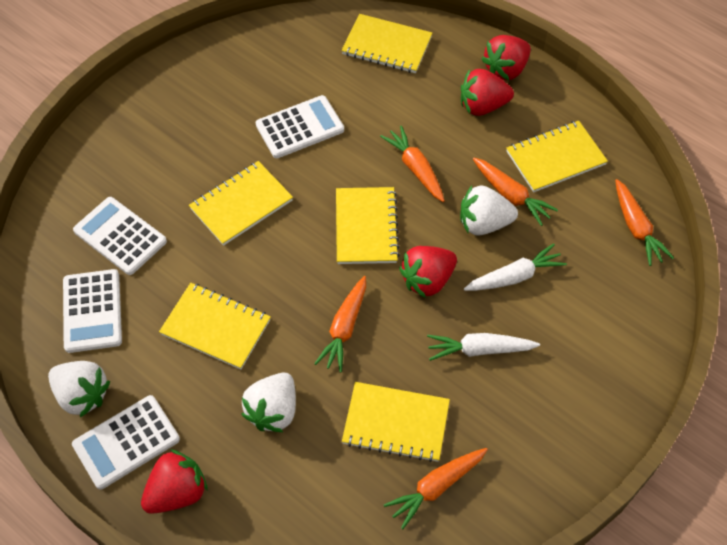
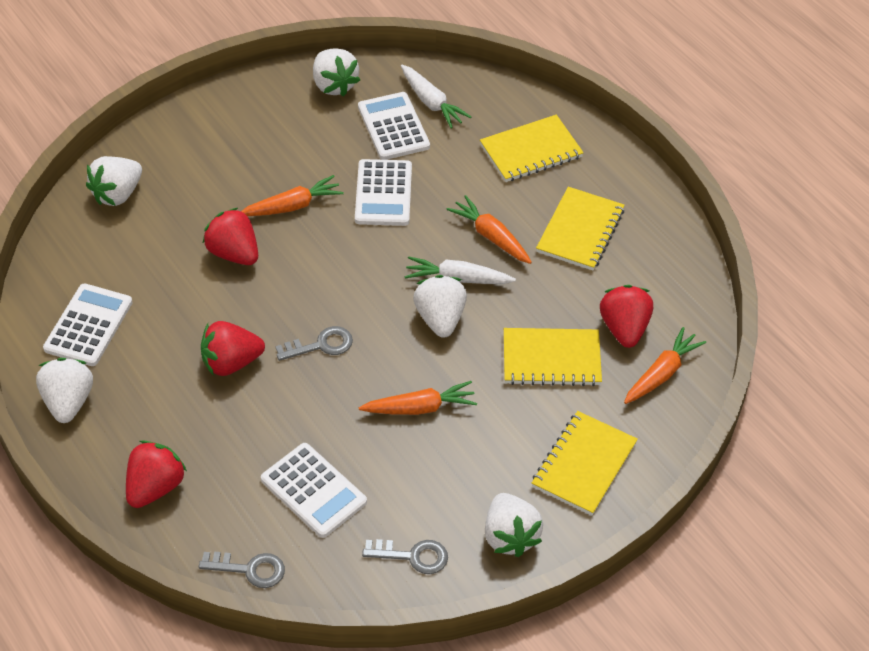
grey key: 0 -> 3
orange carrot: 5 -> 4
white strawberry: 3 -> 5
yellow notebook: 6 -> 4

